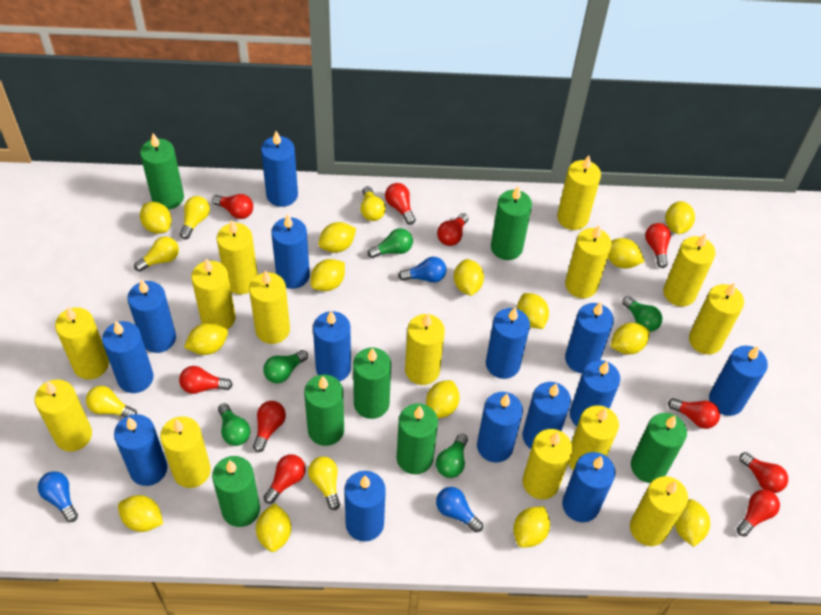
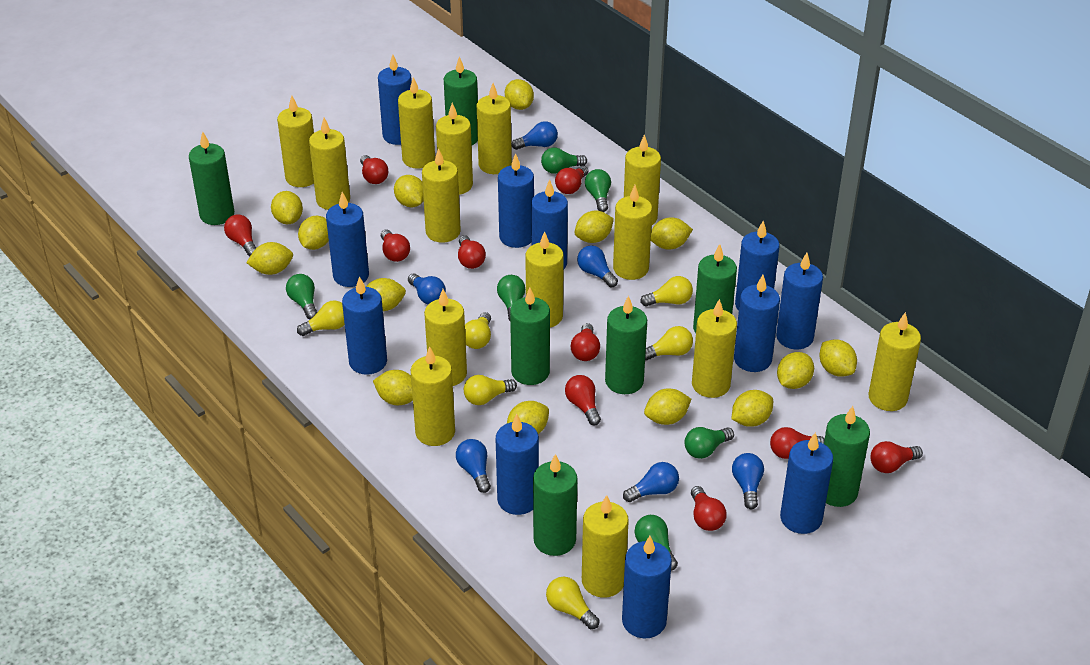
blue candle: 14 -> 11
blue light bulb: 3 -> 6
green light bulb: 5 -> 6
yellow light bulb: 5 -> 6

